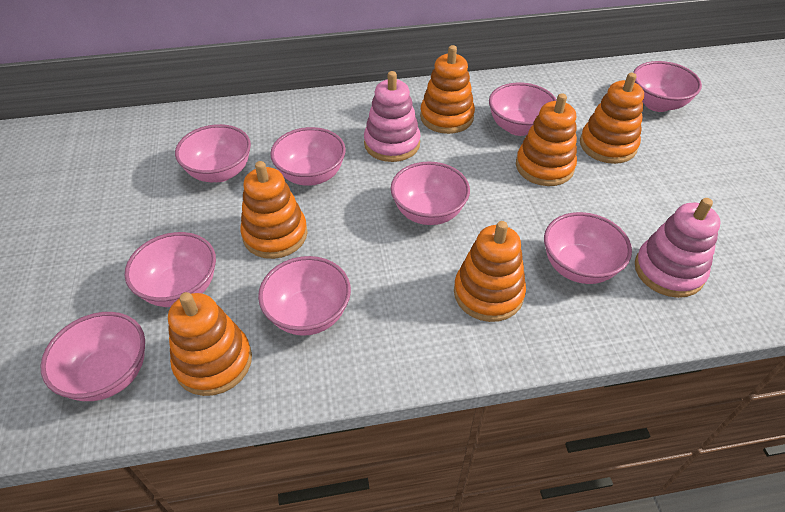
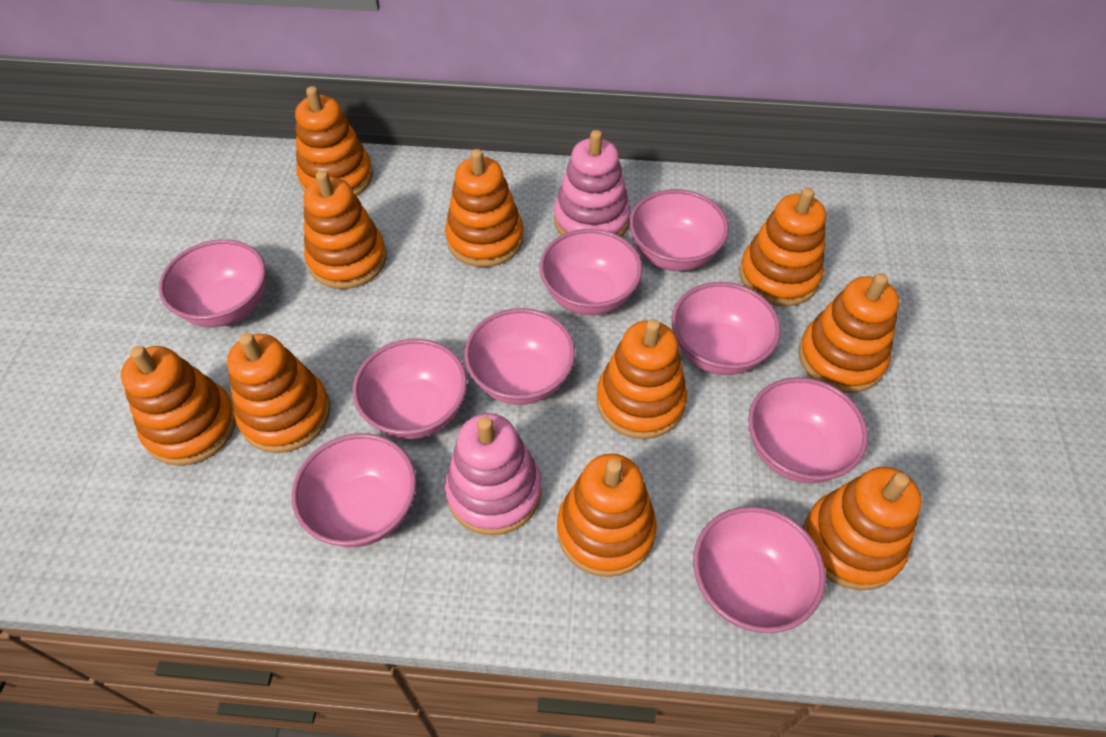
orange stacking toy: 6 -> 10

